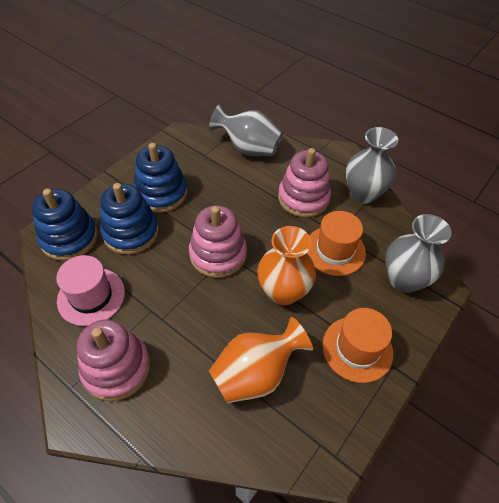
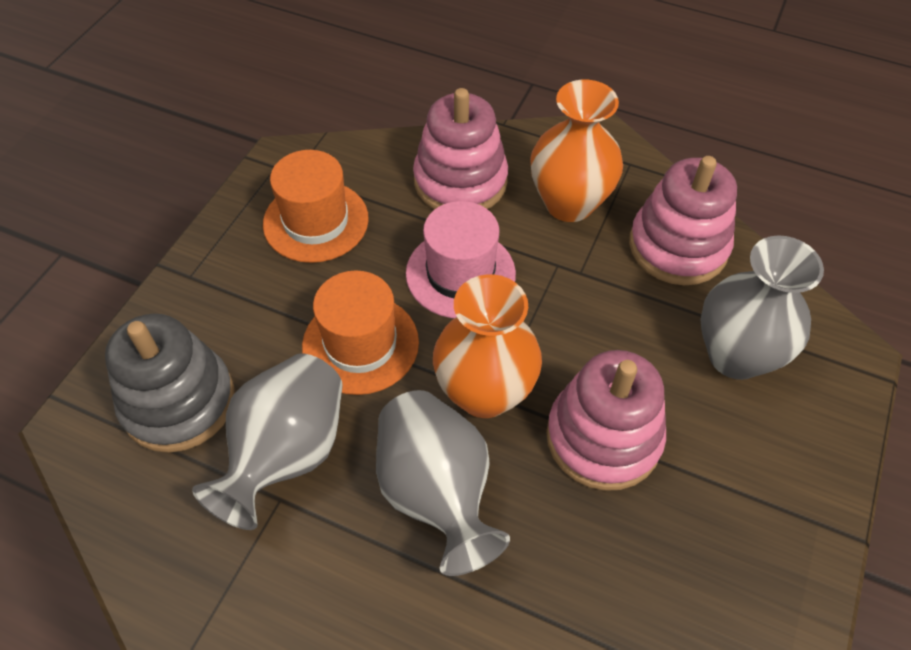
blue stacking toy: 3 -> 0
grey stacking toy: 0 -> 1

